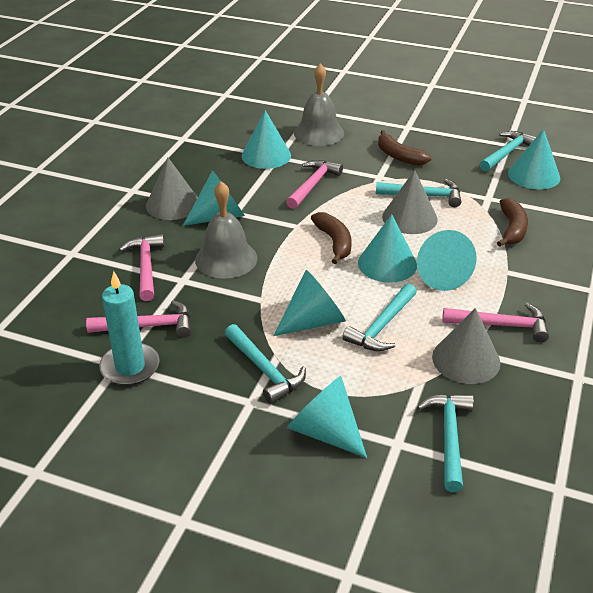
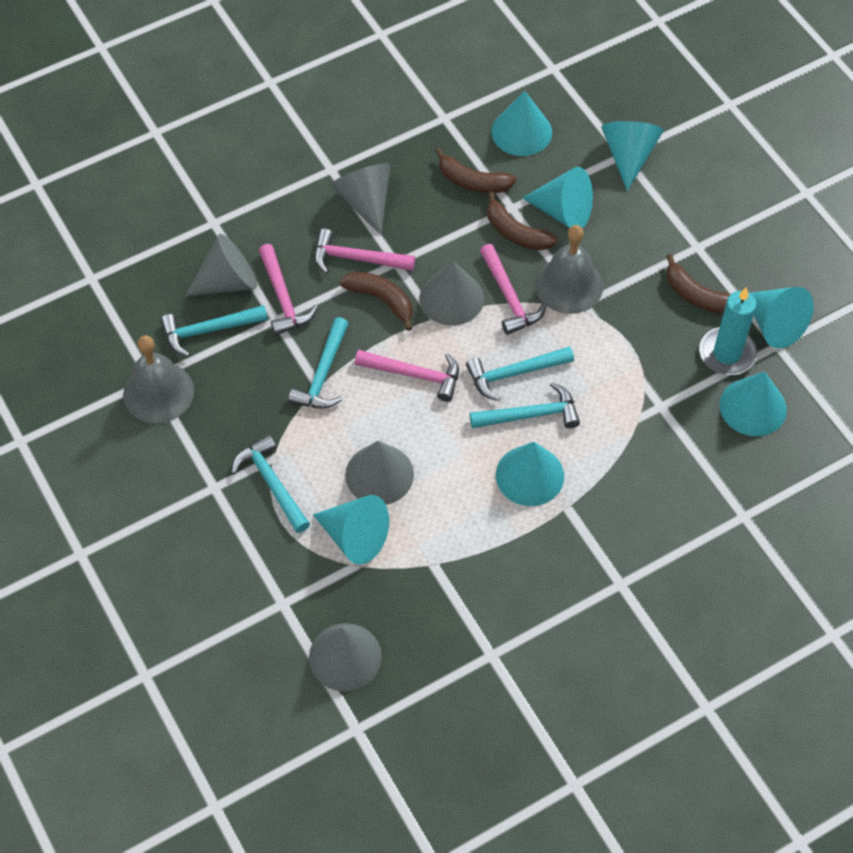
brown banana: 3 -> 4
grey cone: 3 -> 5

